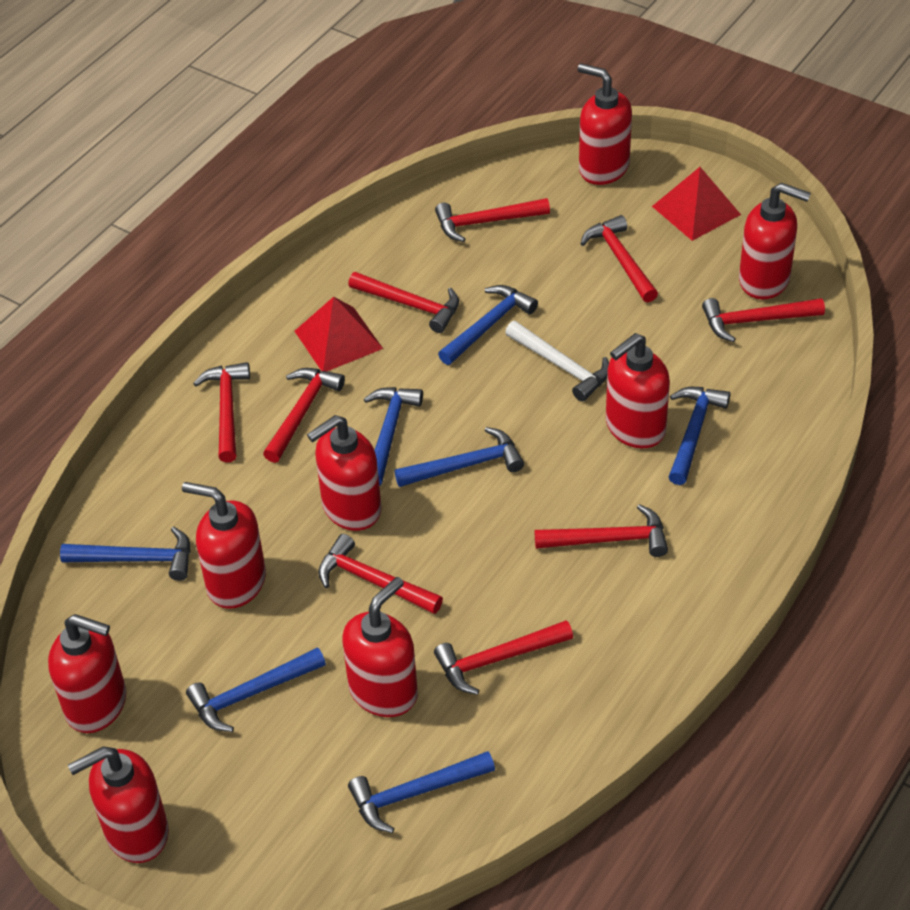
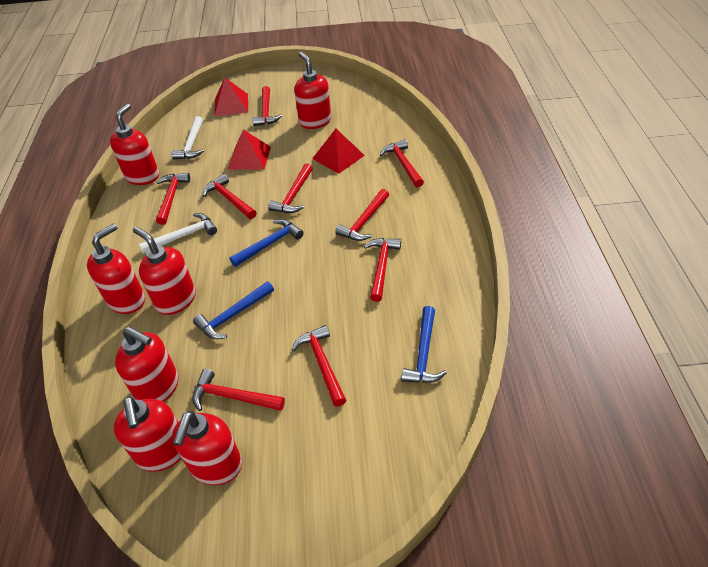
blue hammer: 7 -> 3
red pyramid: 2 -> 3
red soap dispenser: 8 -> 7
white hammer: 1 -> 2

